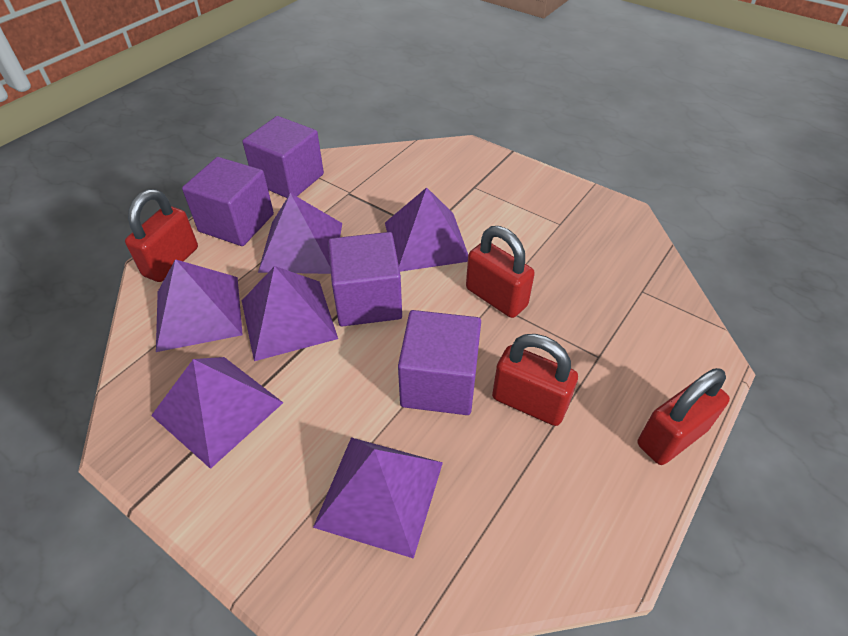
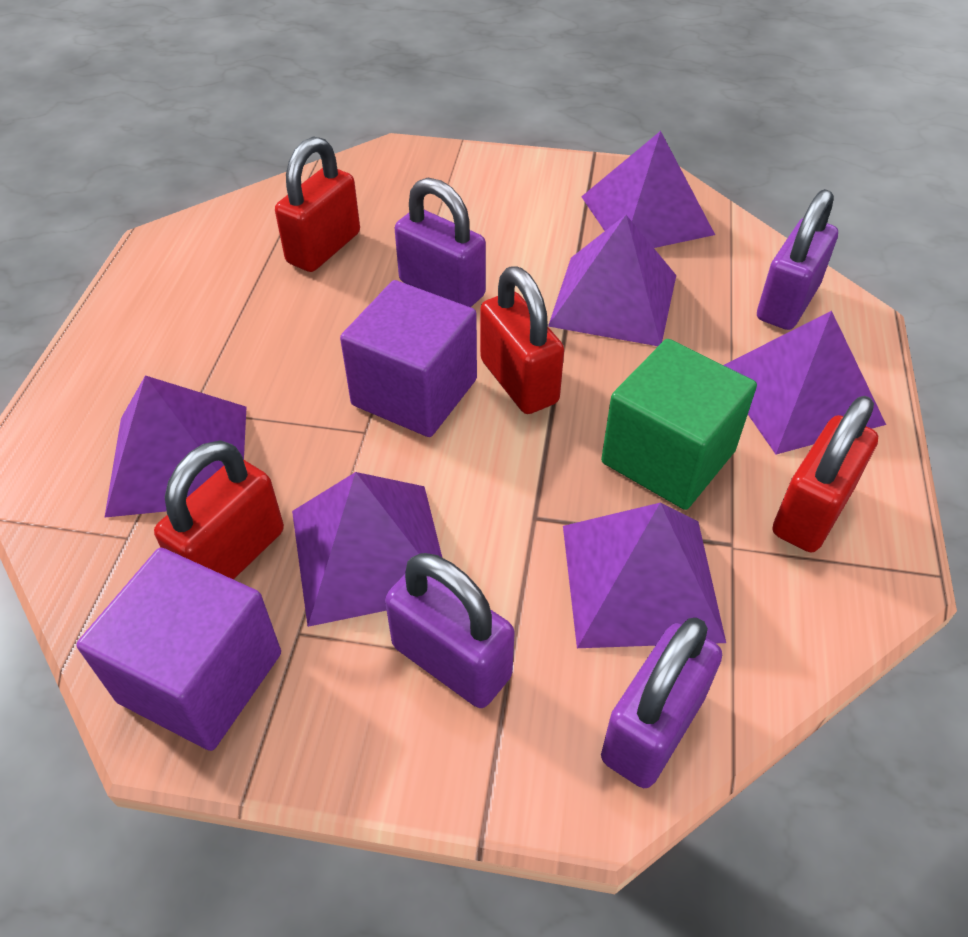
green cube: 0 -> 1
purple cube: 4 -> 2
purple padlock: 0 -> 4

